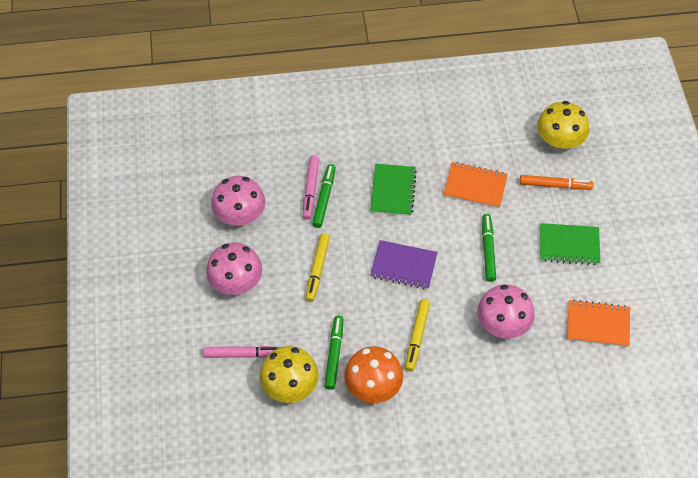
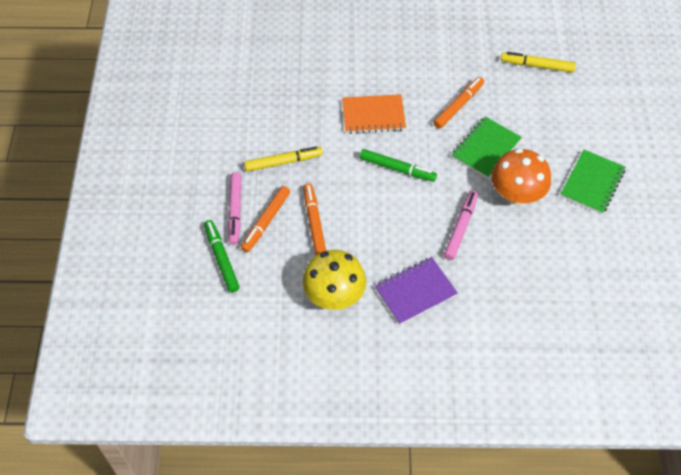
green marker: 3 -> 2
orange marker: 1 -> 3
orange notebook: 2 -> 1
pink mushroom: 3 -> 0
yellow mushroom: 2 -> 1

